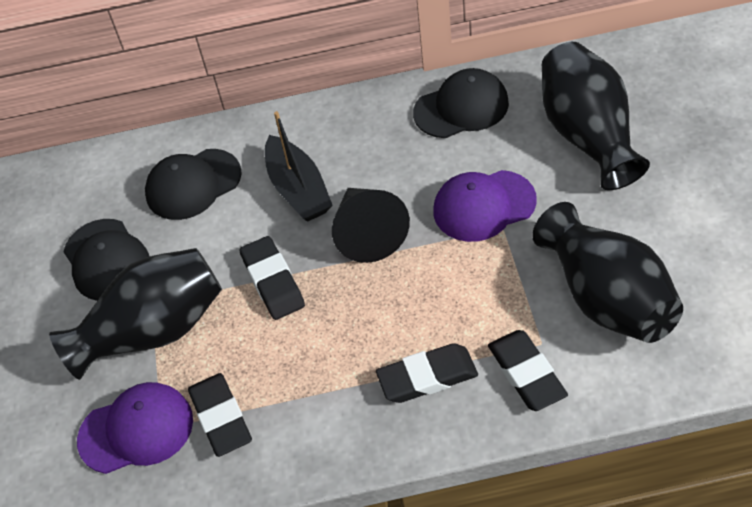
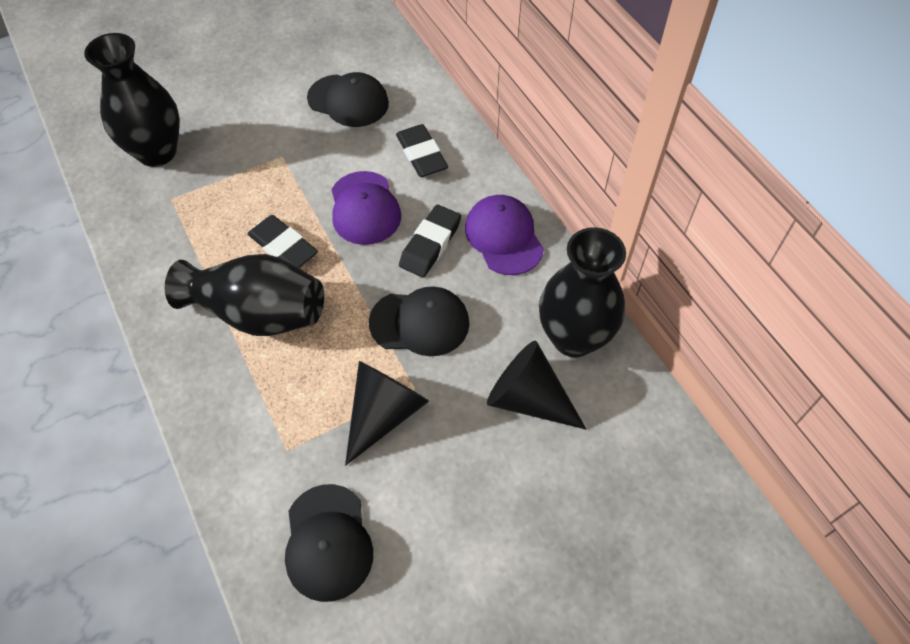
black boat: 1 -> 0
black cone: 1 -> 2
black eraser: 4 -> 3

